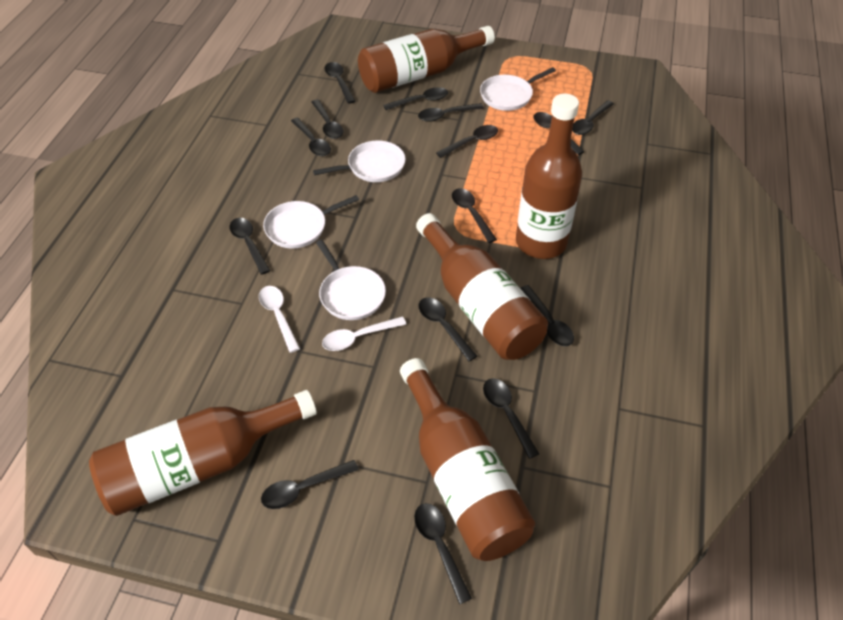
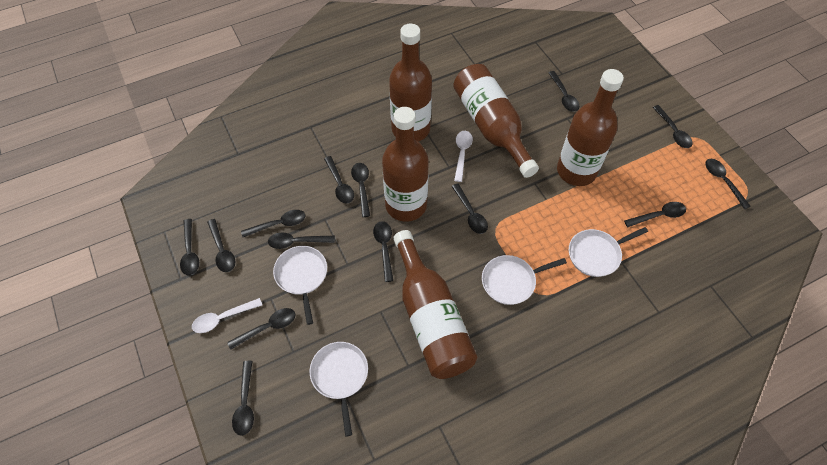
black spoon: 15 -> 14

